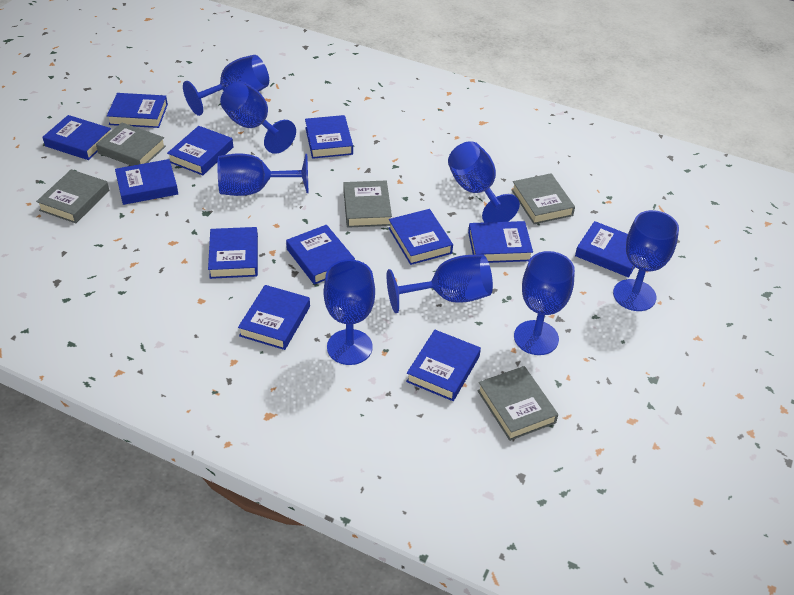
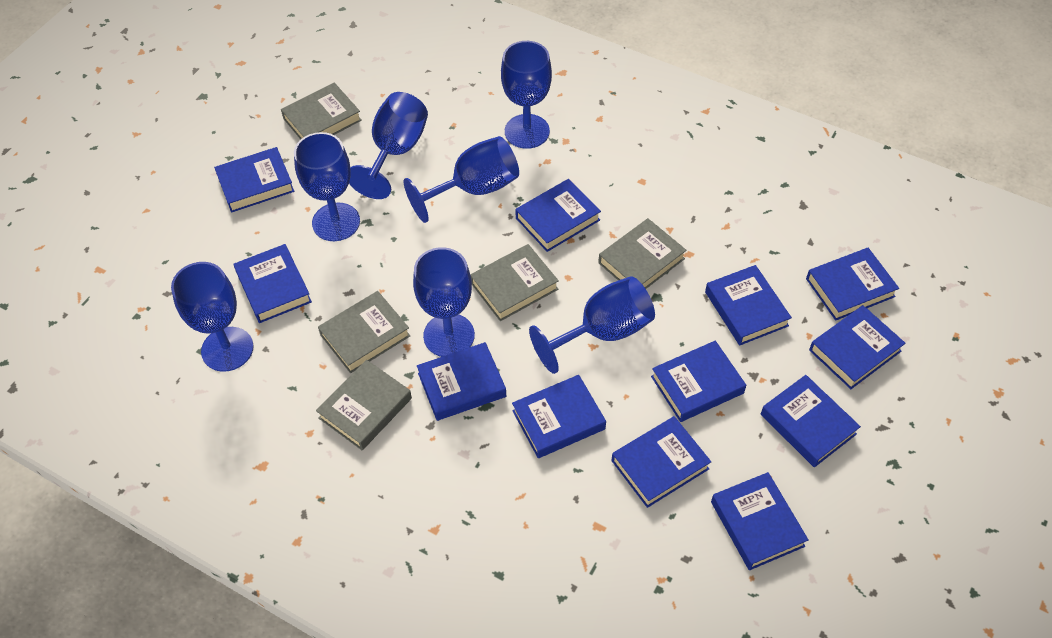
blue goblet: 8 -> 7

